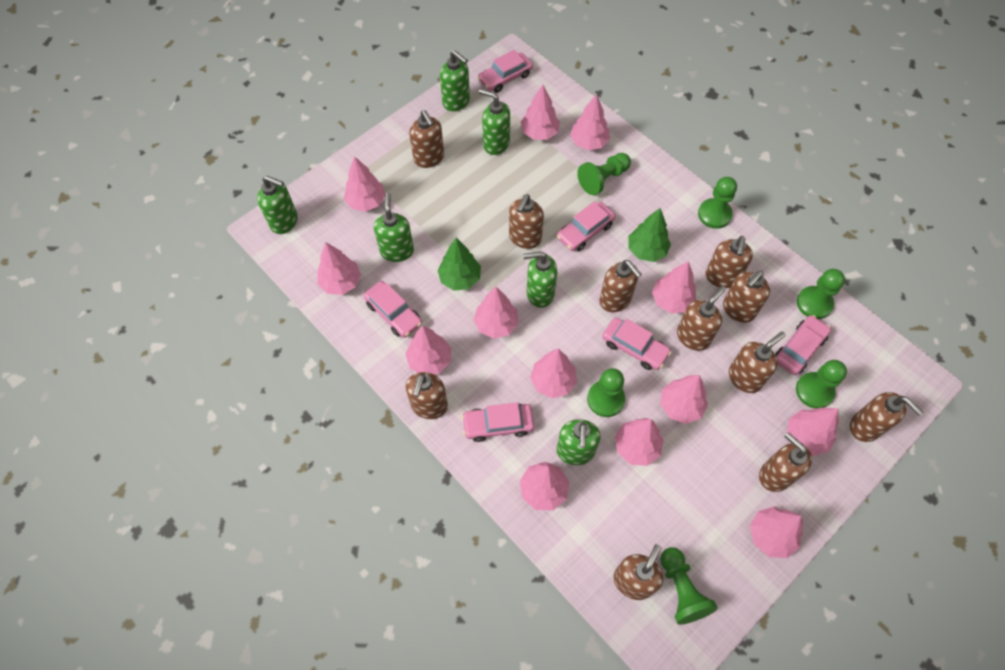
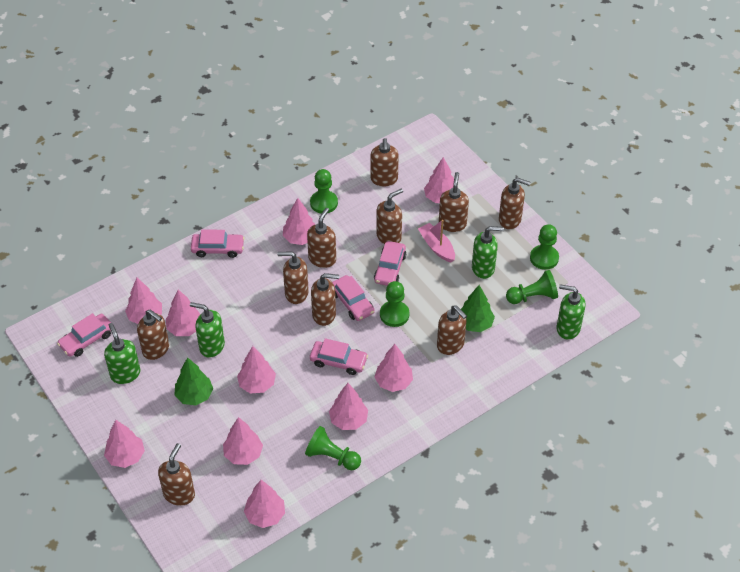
brown soap dispenser: 11 -> 10
green pawn: 6 -> 5
green soap dispenser: 6 -> 4
pink boat: 0 -> 1
pink car: 6 -> 5
pink tree: 13 -> 10

